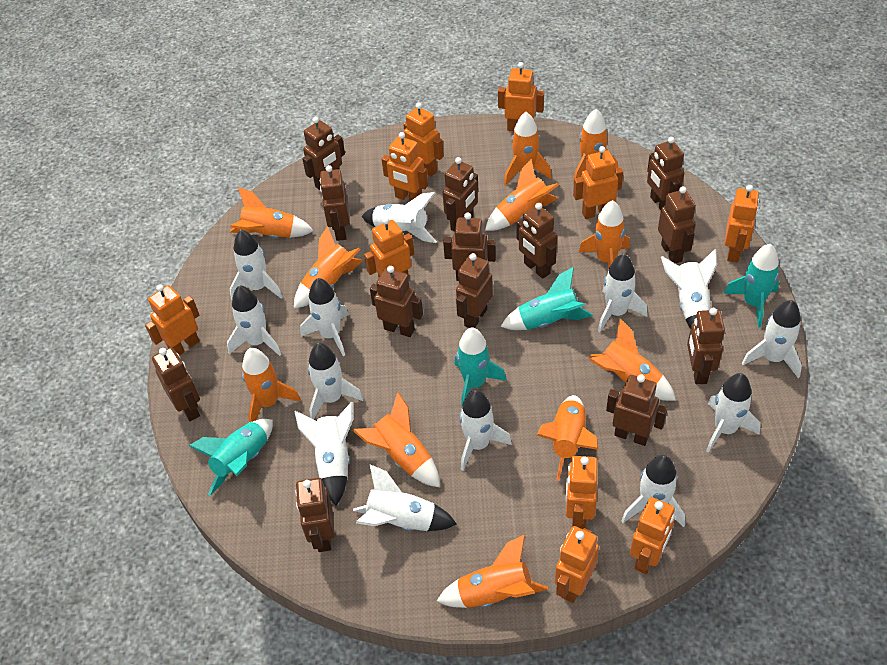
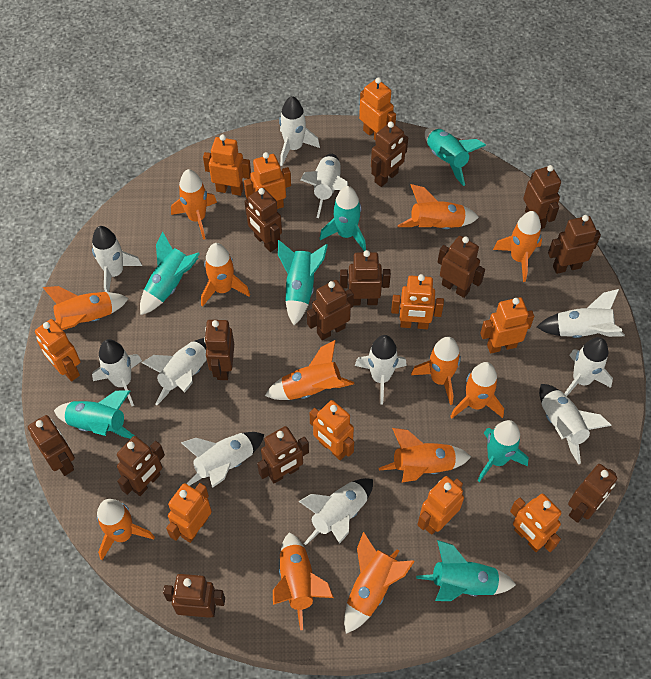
orange rocket: 11 -> 12
turquoise rocket: 4 -> 7
white rocket: 13 -> 11

